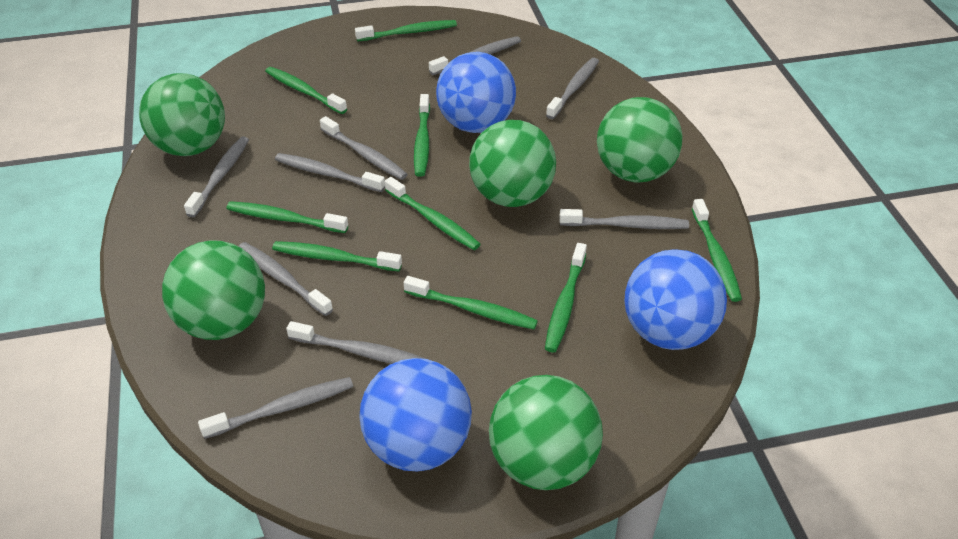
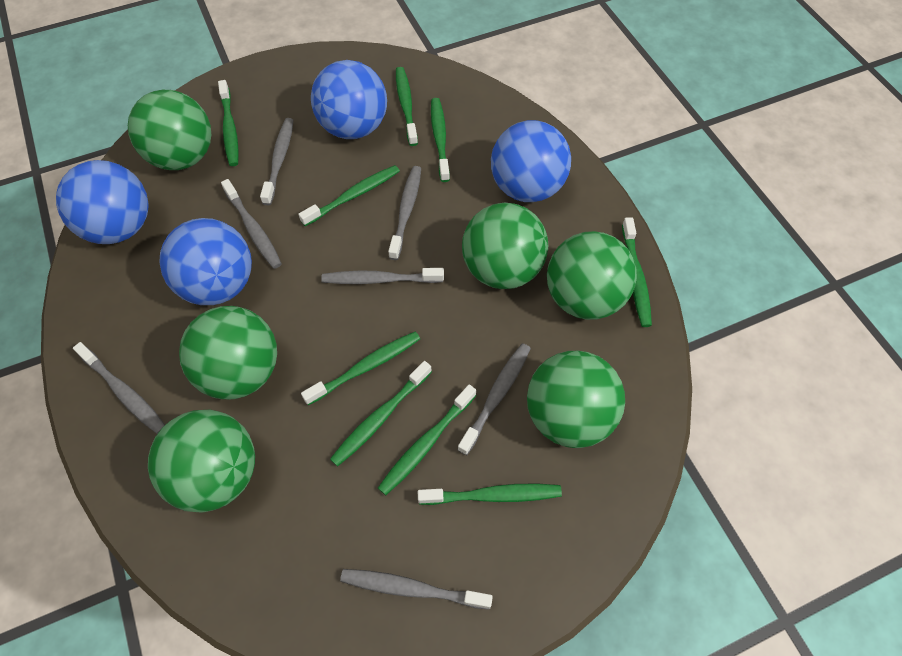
blue ball: 3 -> 4
green ball: 5 -> 6
grey toothbrush: 9 -> 7

